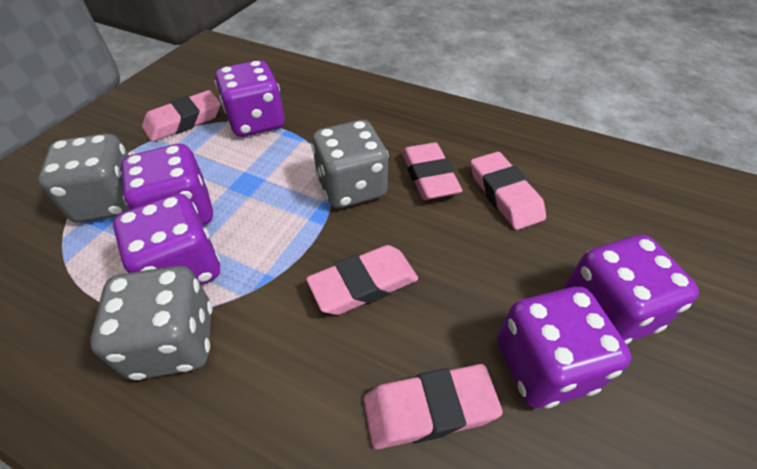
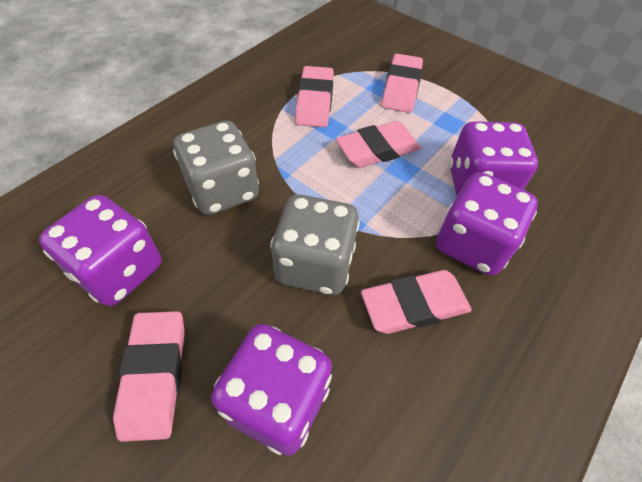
grey dice: 3 -> 2
purple dice: 5 -> 4

